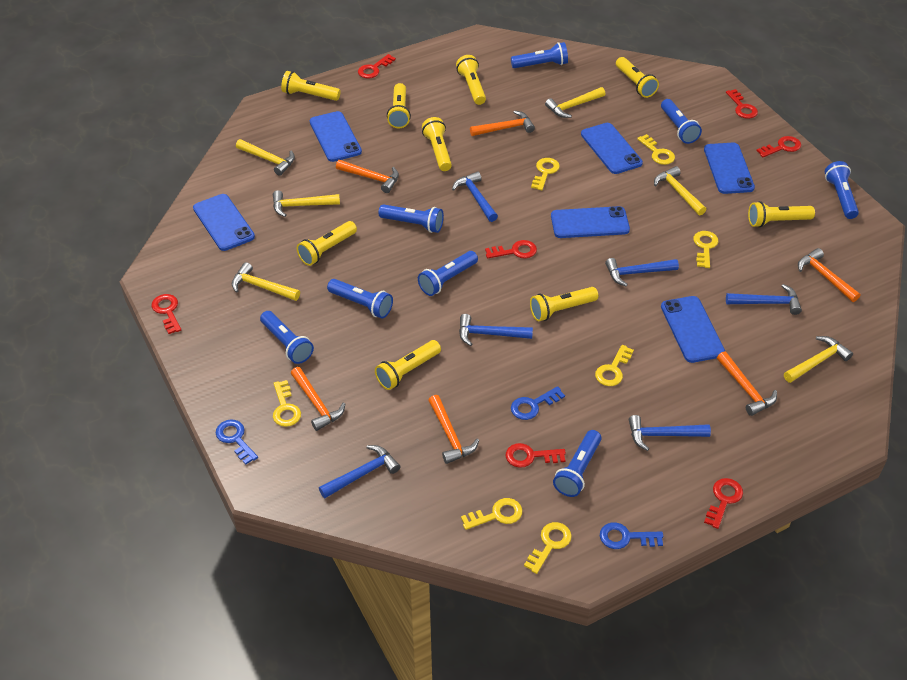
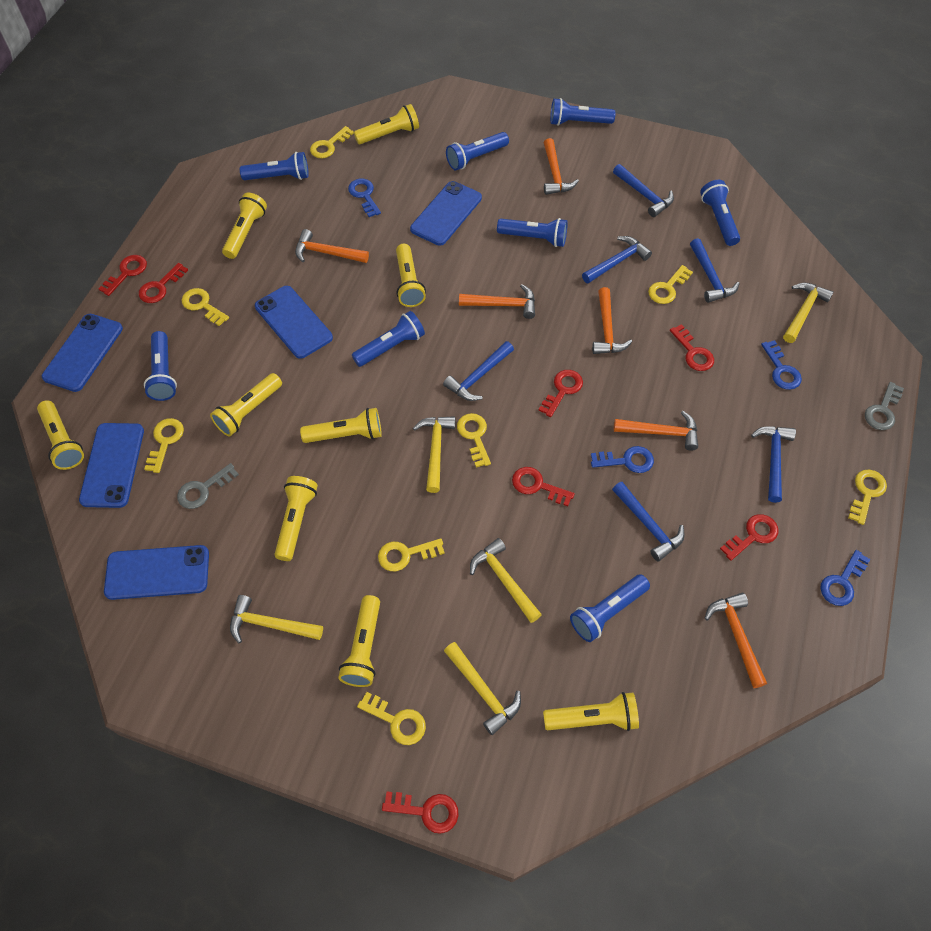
blue key: 3 -> 4
blue phone: 6 -> 5
grey key: 0 -> 2
yellow hammer: 6 -> 5
yellow key: 7 -> 8

